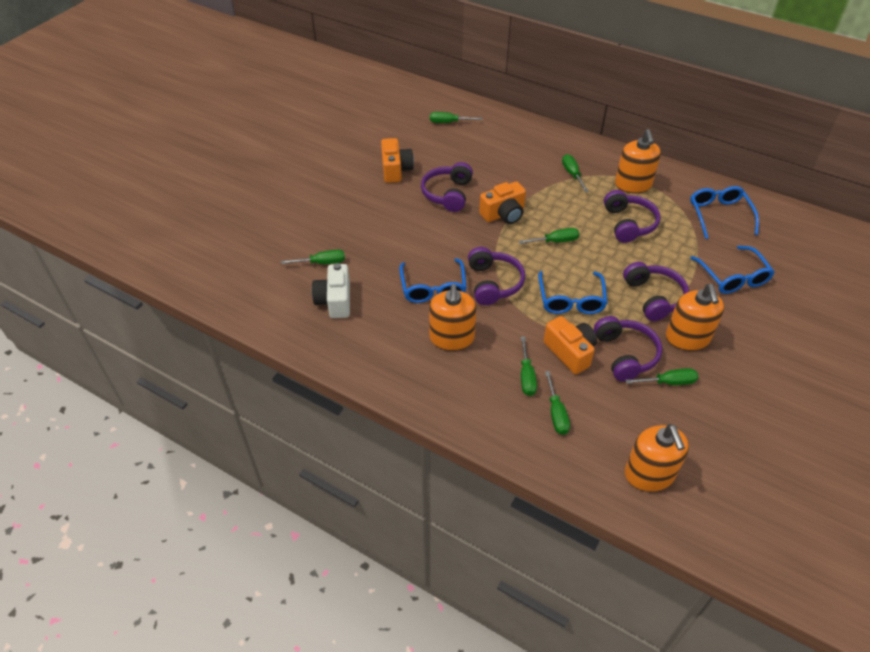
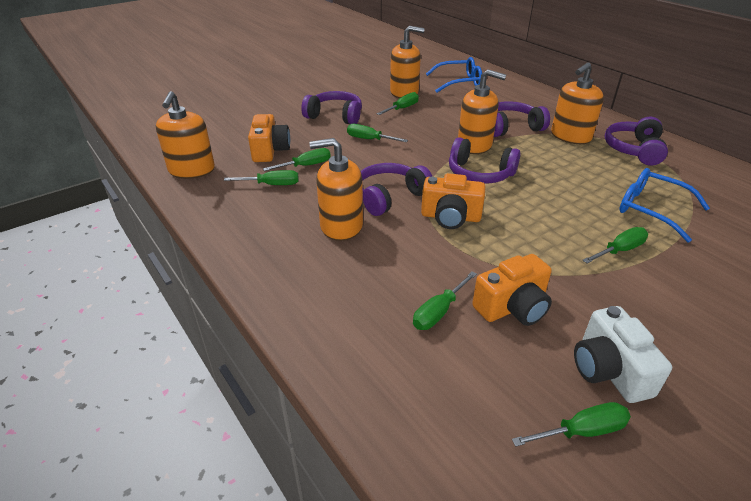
blue glasses: 4 -> 2
orange soap dispenser: 4 -> 5

